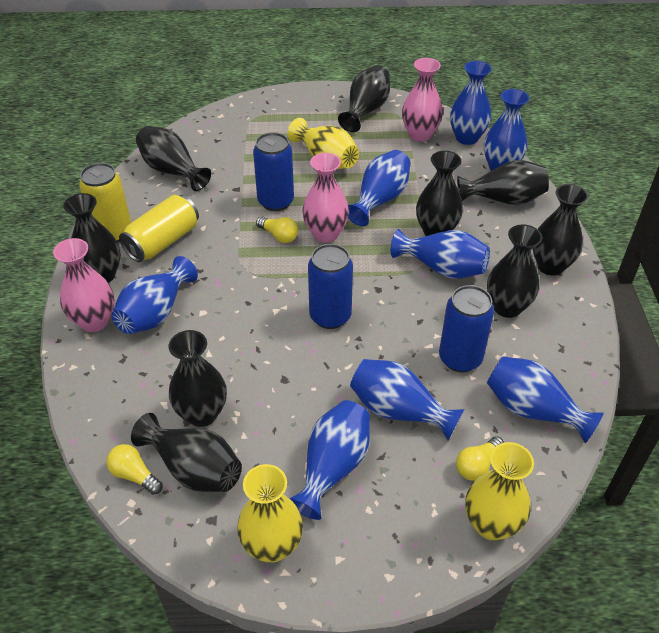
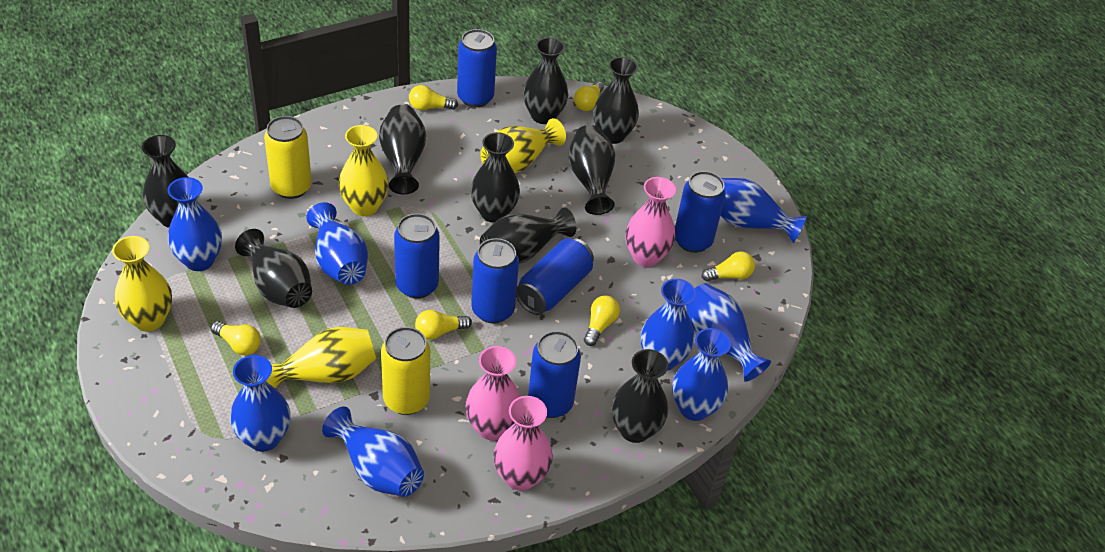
blue can: 3 -> 6
yellow light bulb: 3 -> 6
yellow vase: 3 -> 4

